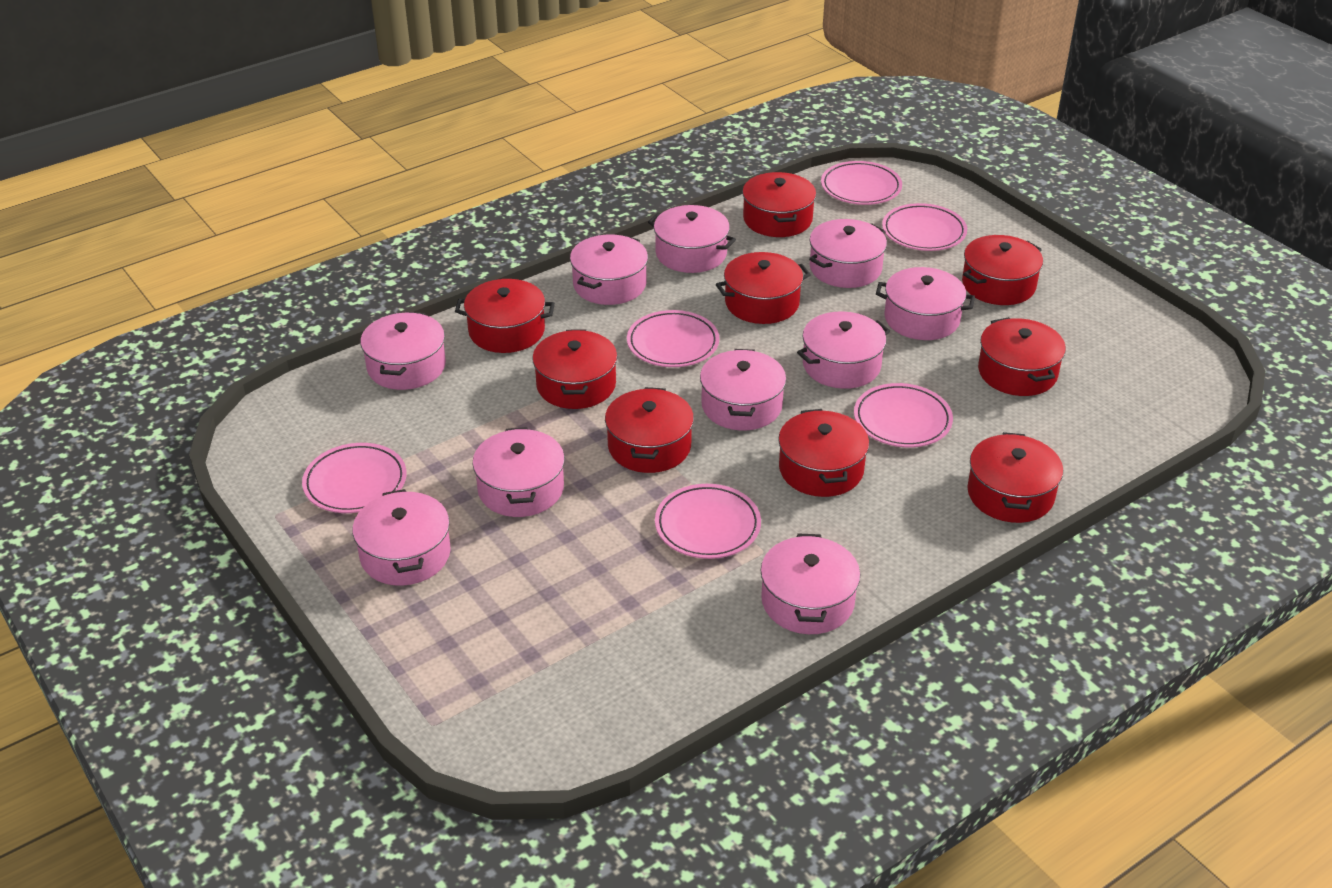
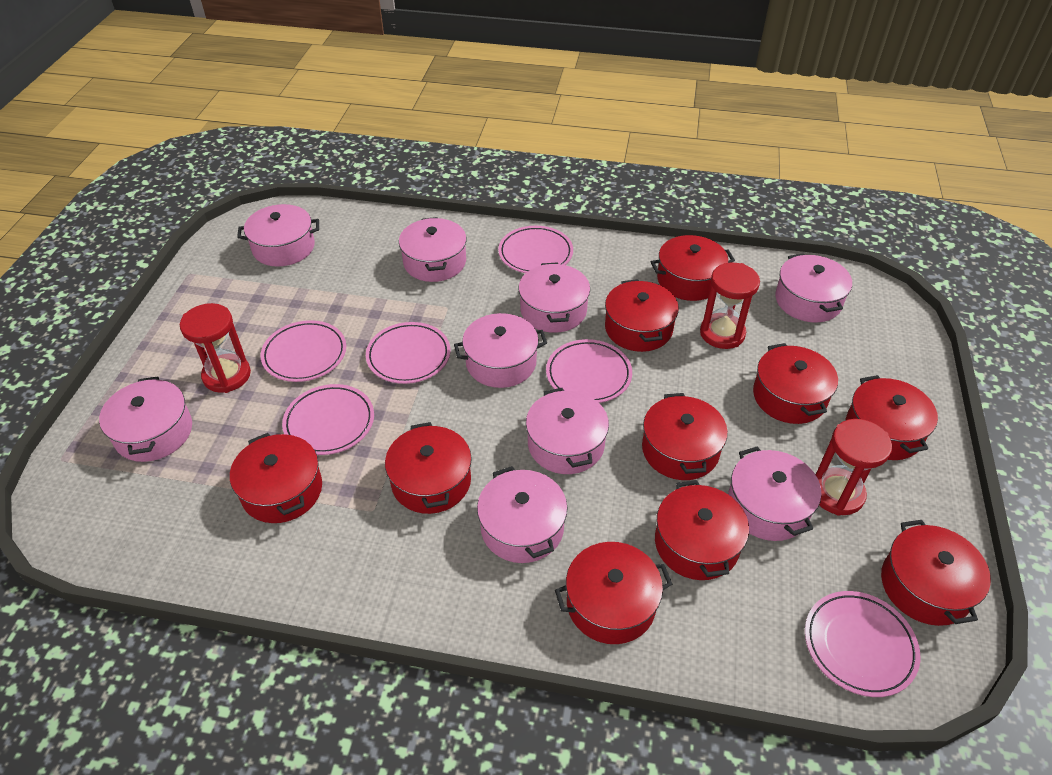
pink pot: 10 -> 9
red hourglass: 0 -> 3
red pot: 9 -> 10

